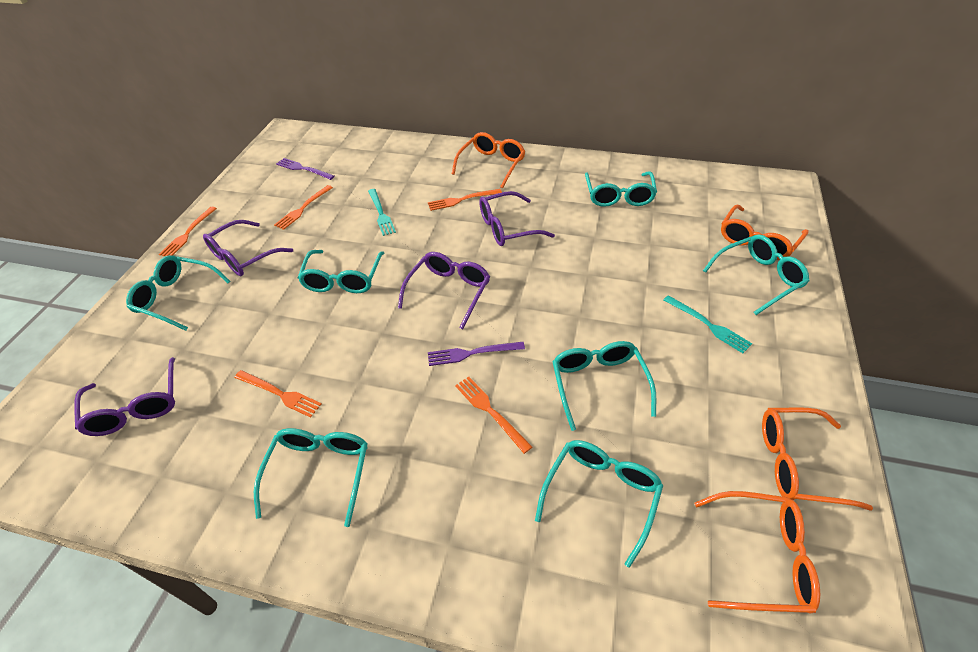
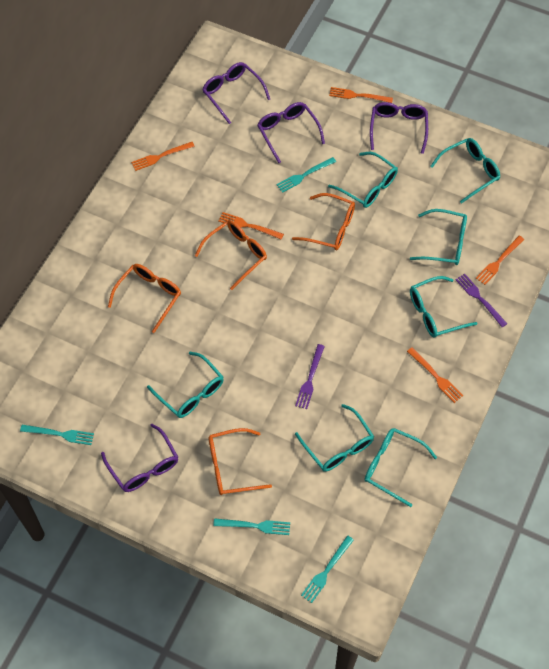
turquoise fork: 2 -> 4

